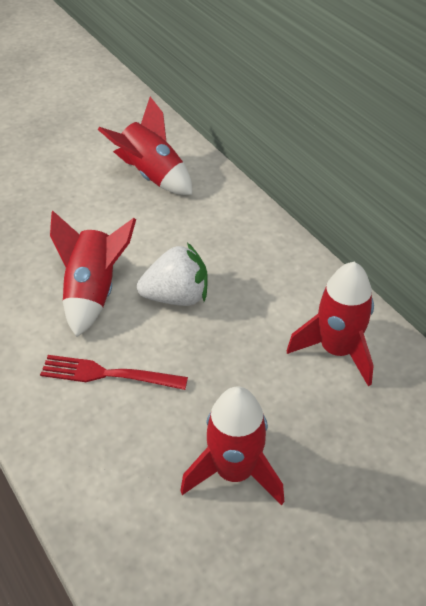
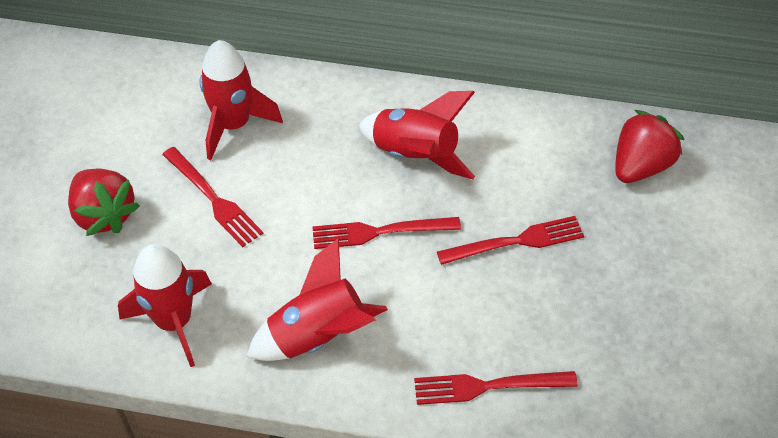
red fork: 1 -> 4
red strawberry: 0 -> 2
white strawberry: 1 -> 0

